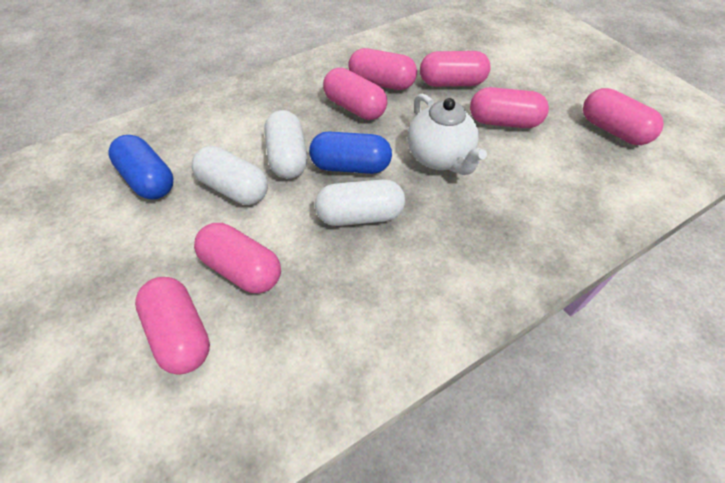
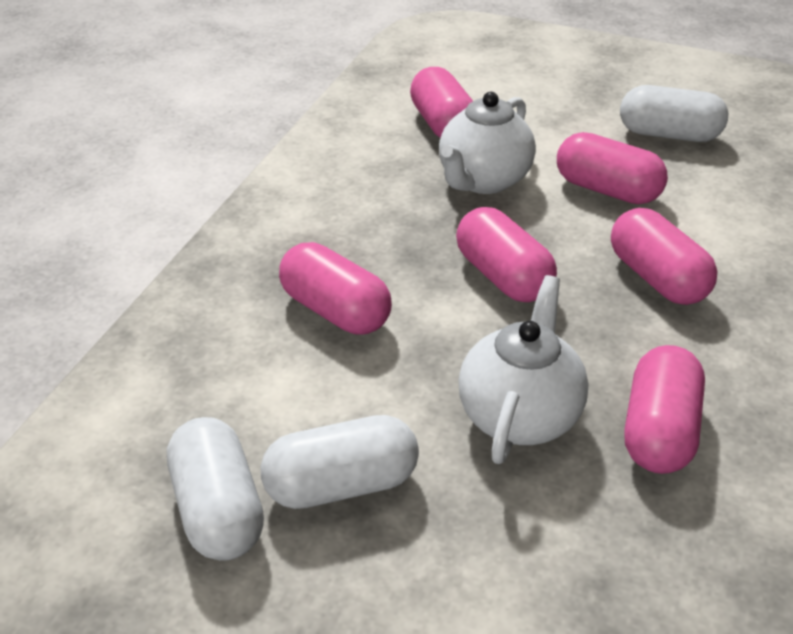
blue capsule: 2 -> 0
pink capsule: 7 -> 6
white teapot: 1 -> 2

